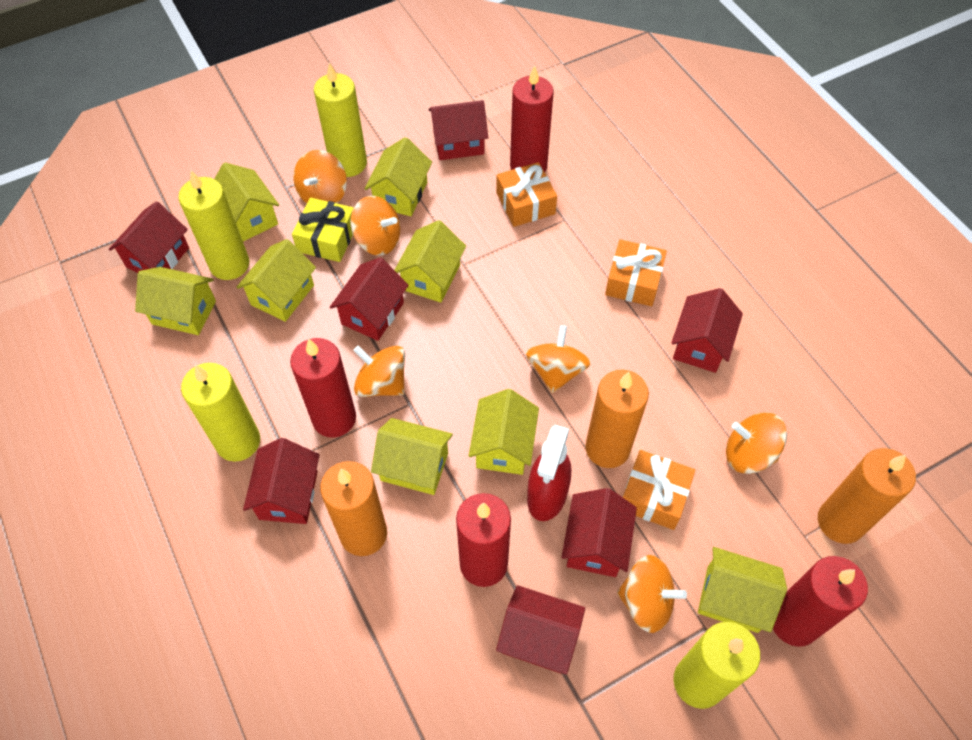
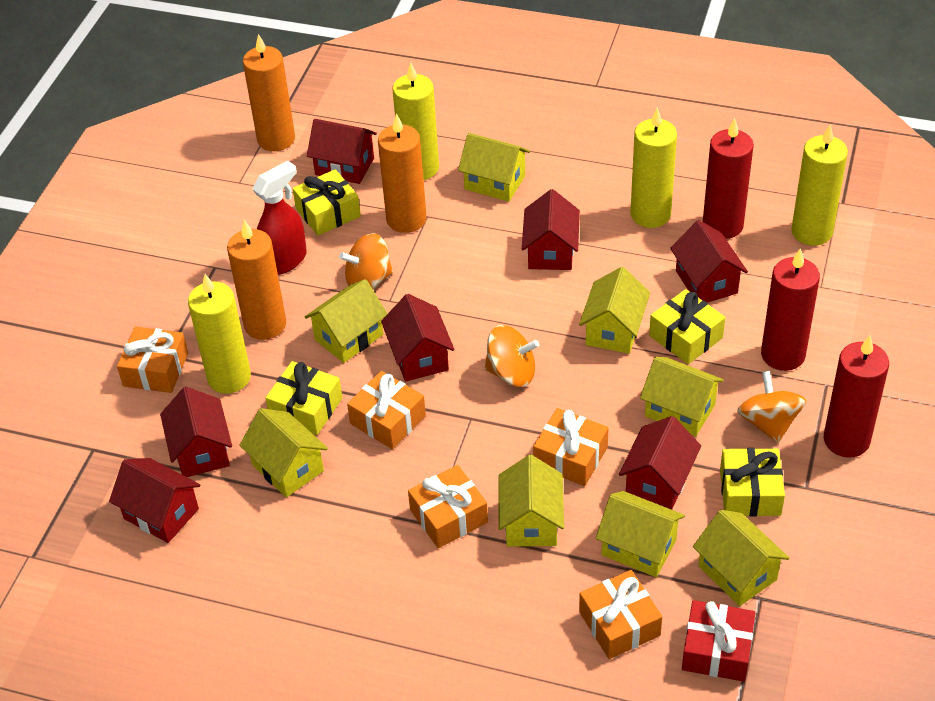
orange gift: 3 -> 5
orange spinning top: 6 -> 3
red candle: 4 -> 3
red gift: 0 -> 1
yellow gift: 1 -> 4

